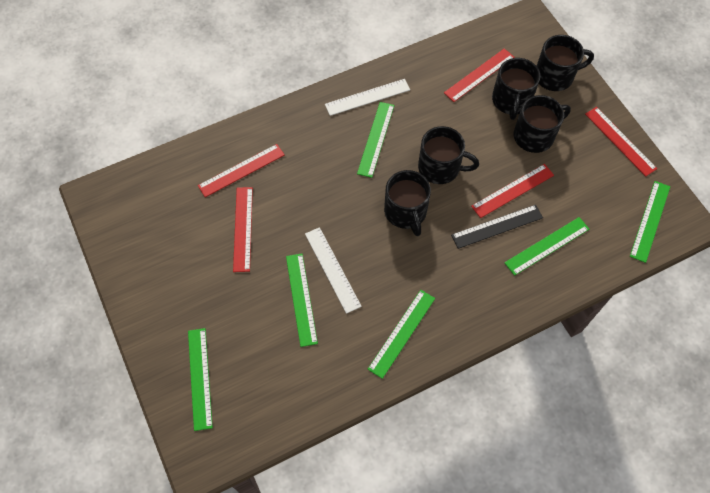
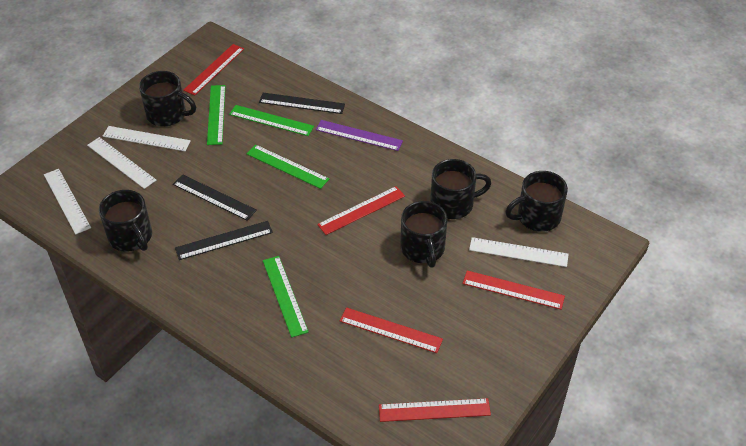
black ruler: 1 -> 3
green ruler: 6 -> 4
purple ruler: 0 -> 1
white ruler: 2 -> 4

